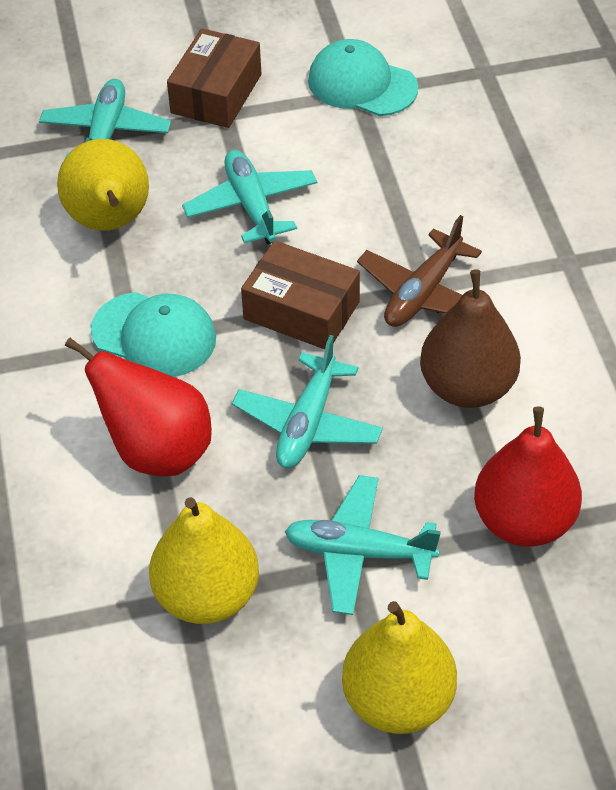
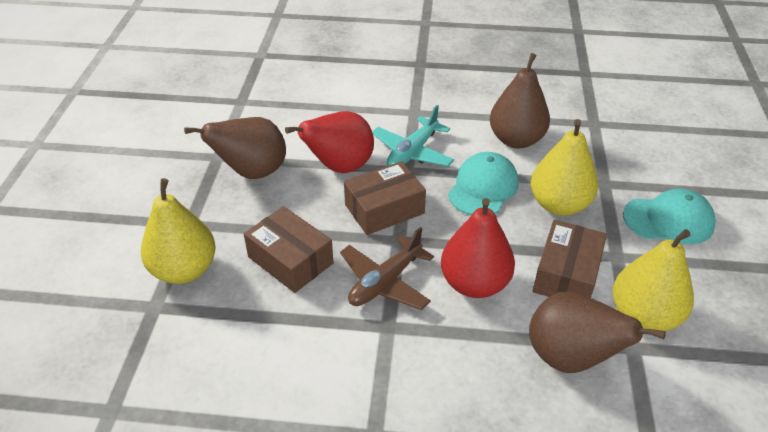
brown box: 2 -> 3
brown pear: 1 -> 3
turquoise plane: 4 -> 1

